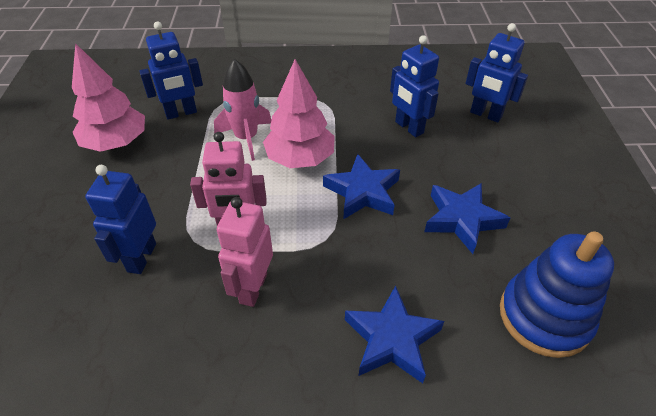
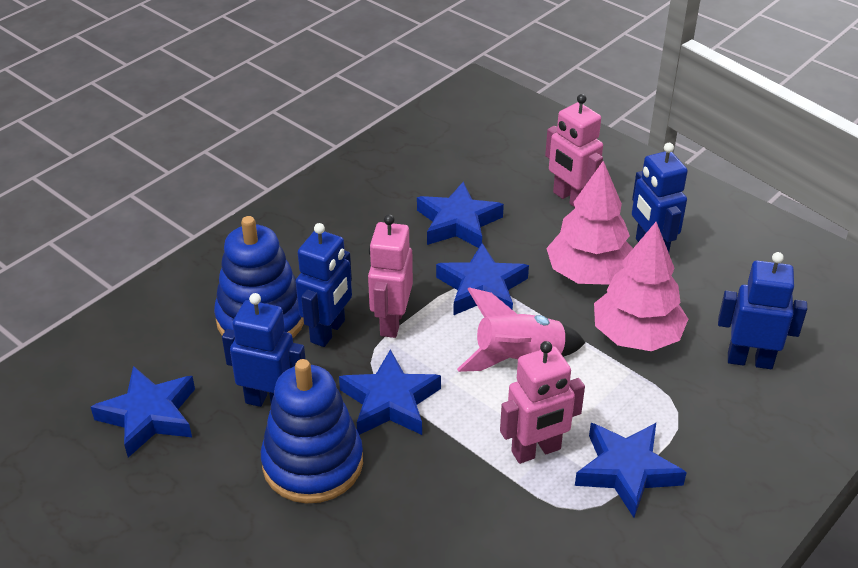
blue stacking toy: 1 -> 2
blue star: 3 -> 5
pink robot: 2 -> 3

